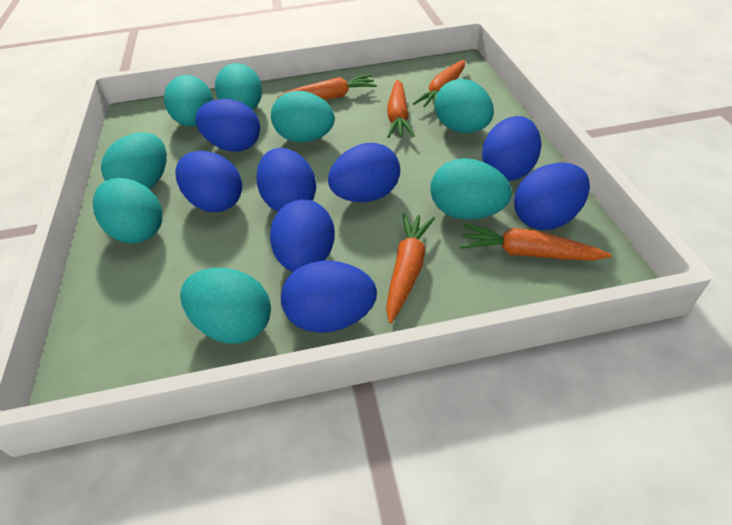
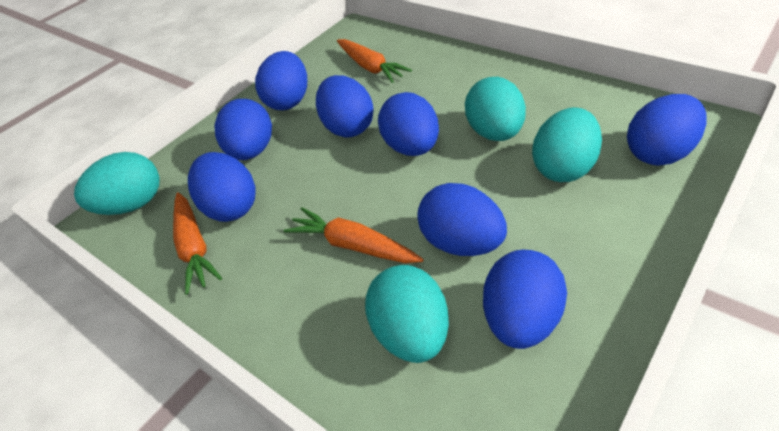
orange carrot: 5 -> 3
turquoise egg: 8 -> 4

